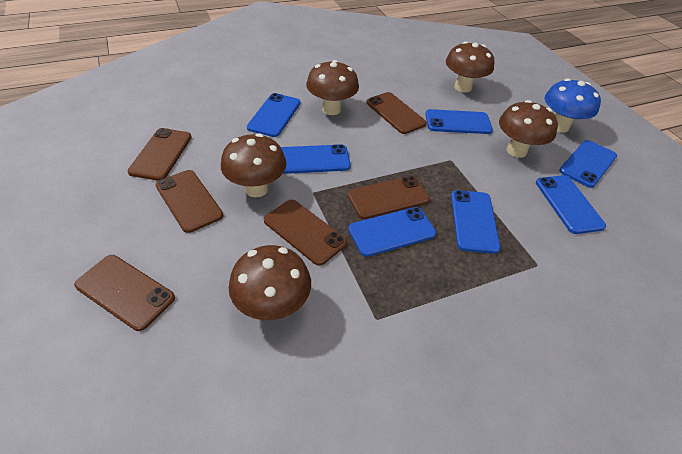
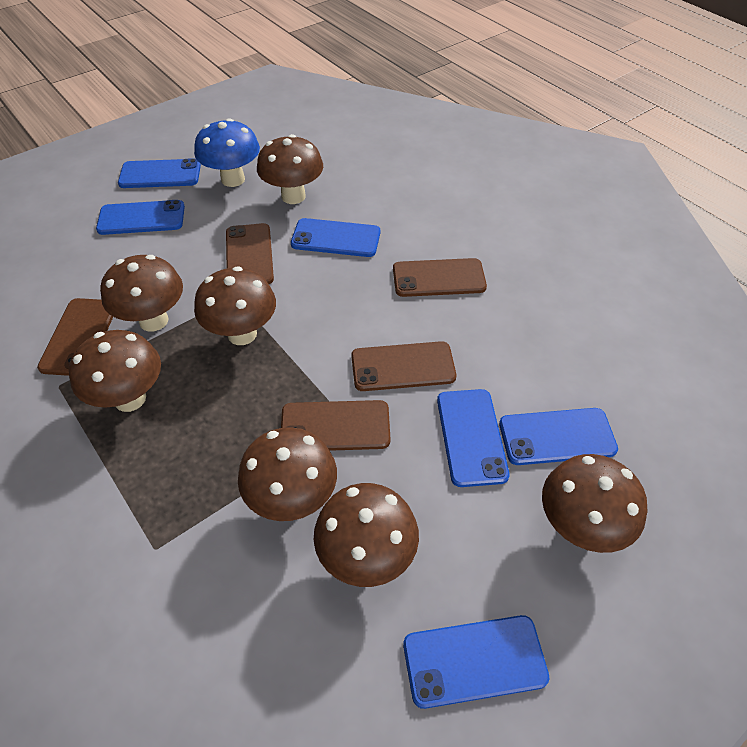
blue phone: 7 -> 6
brown mushroom: 5 -> 7
brown phone: 6 -> 5

